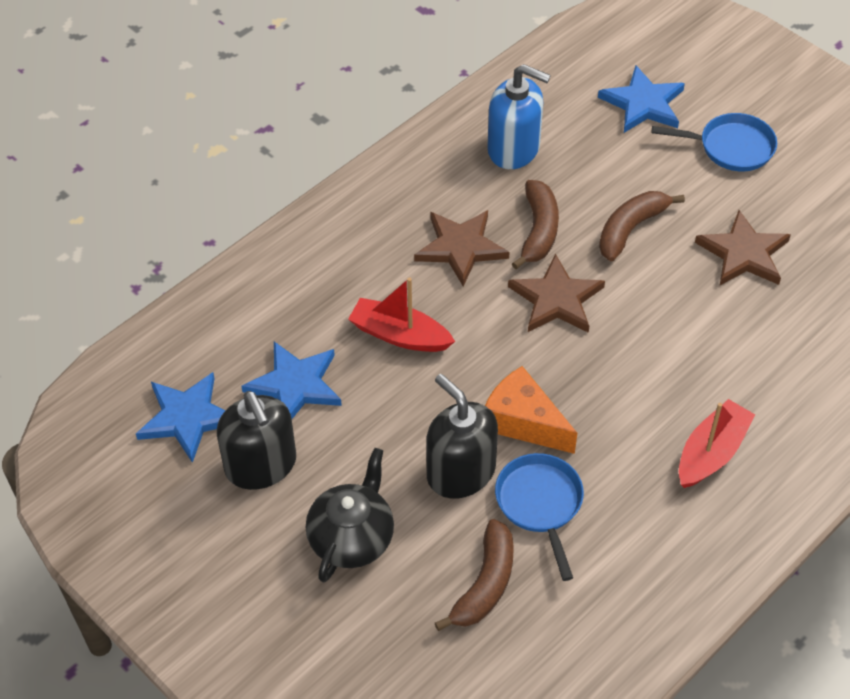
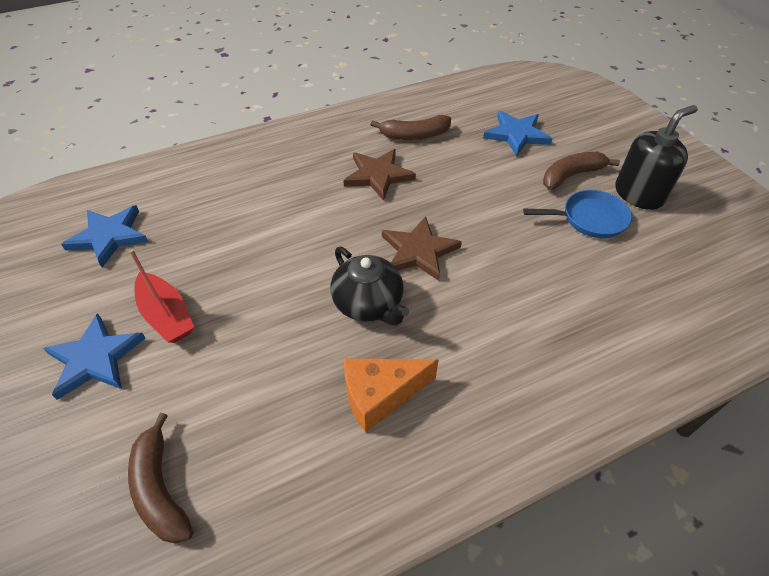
black soap dispenser: 2 -> 1
blue pan: 2 -> 1
blue soap dispenser: 1 -> 0
brown star: 3 -> 2
red boat: 2 -> 1

